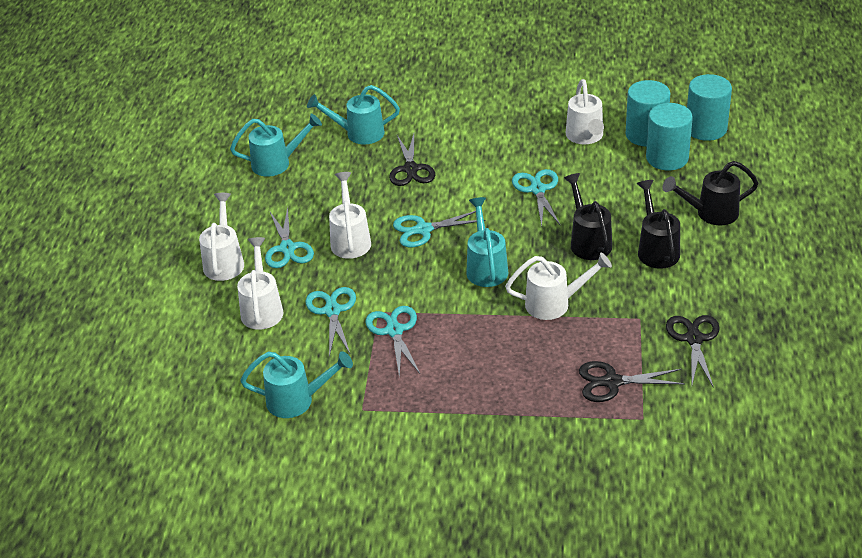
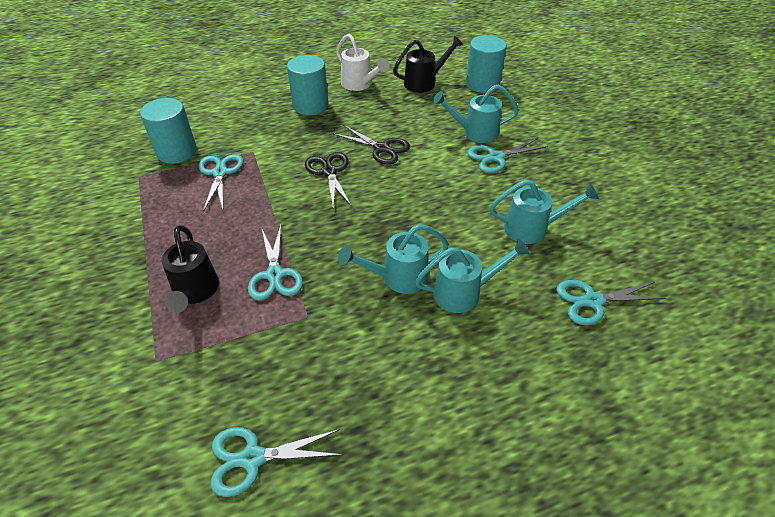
black scissors: 3 -> 2
black watering can: 3 -> 2
white watering can: 5 -> 1

